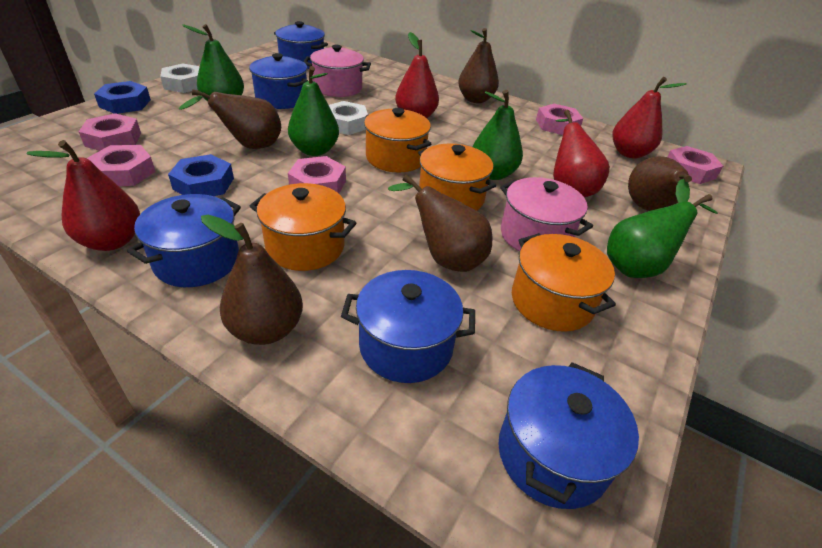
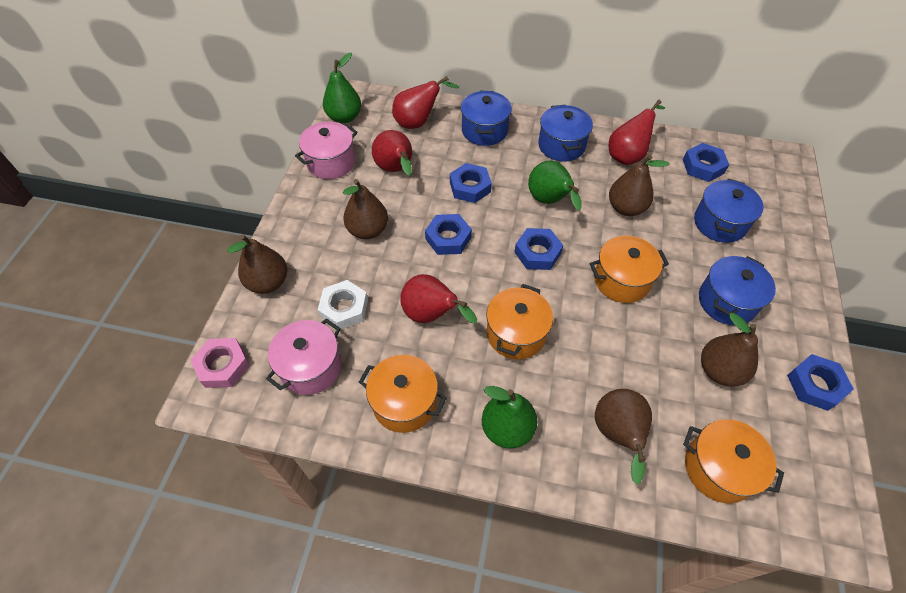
blue nut: 2 -> 5
blue pot: 5 -> 4
green pear: 4 -> 3
pink nut: 5 -> 1
white nut: 2 -> 1

